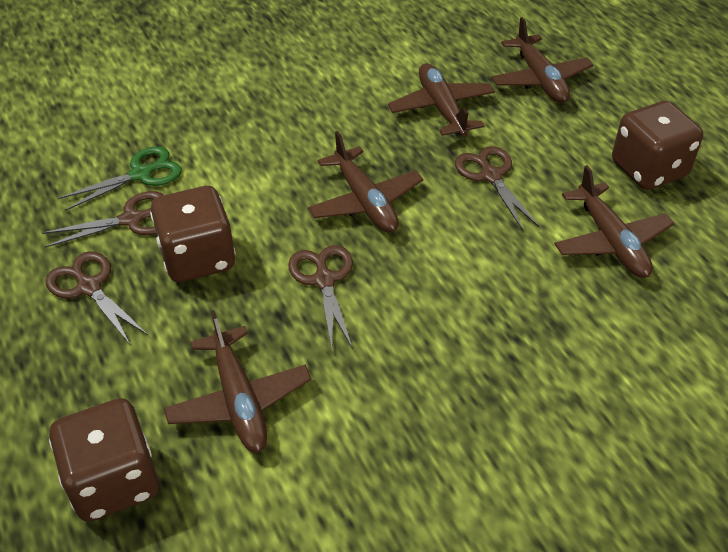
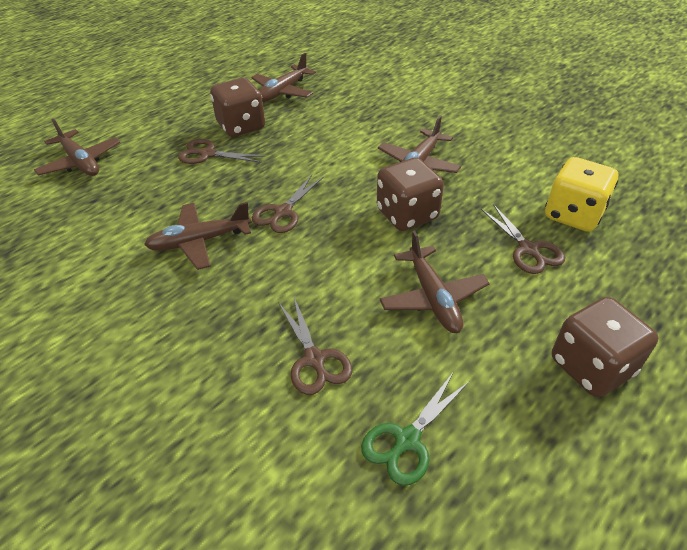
yellow dice: 0 -> 1

